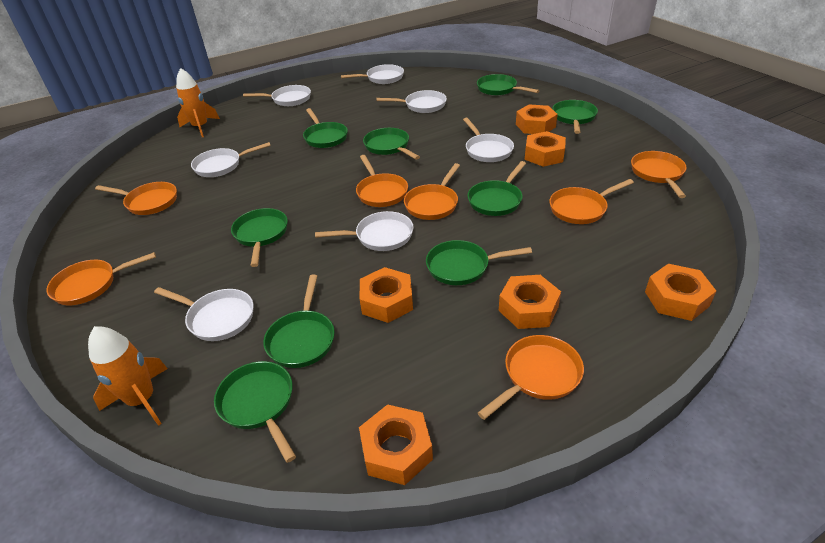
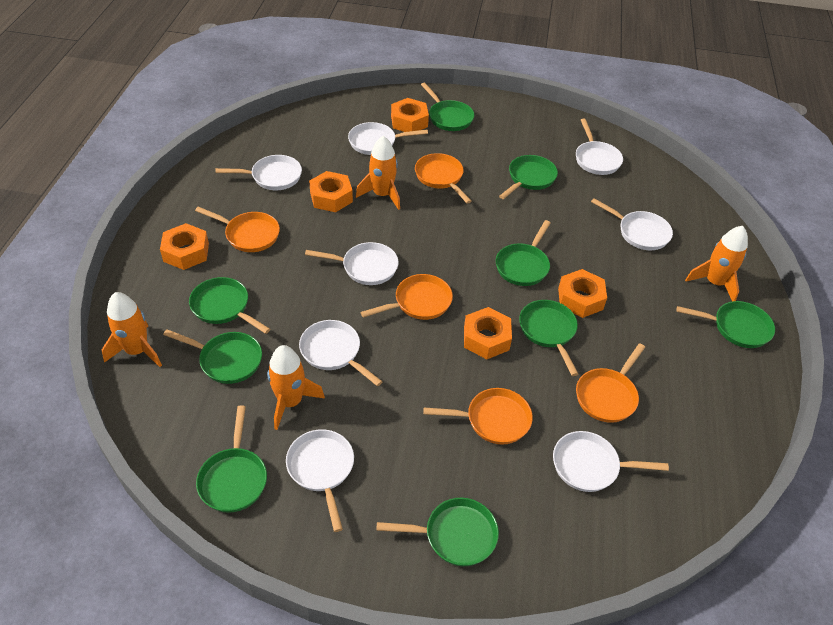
orange nut: 6 -> 5
orange pan: 7 -> 5
orange rocket: 2 -> 4
white pan: 7 -> 8

